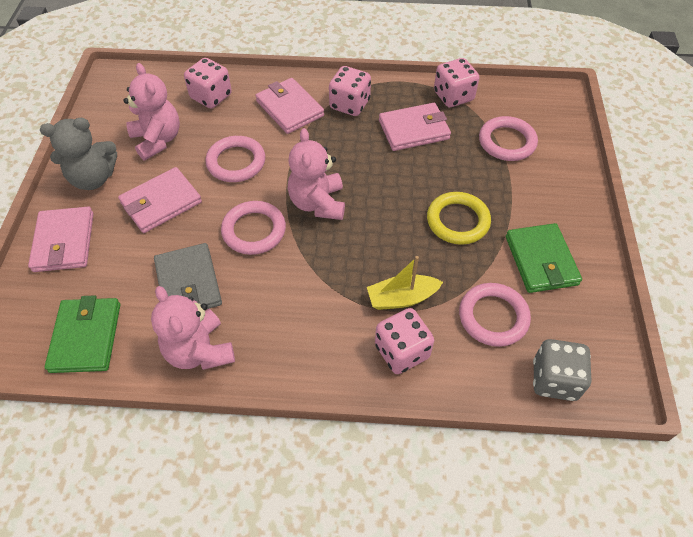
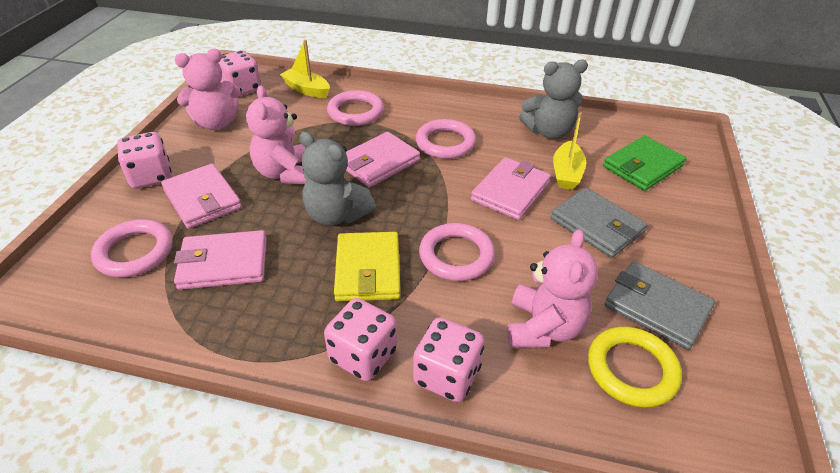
green wallet: 2 -> 1
grey dice: 1 -> 0
grey teddy bear: 1 -> 2
grey wallet: 1 -> 2
yellow boat: 1 -> 2
yellow wallet: 0 -> 1

